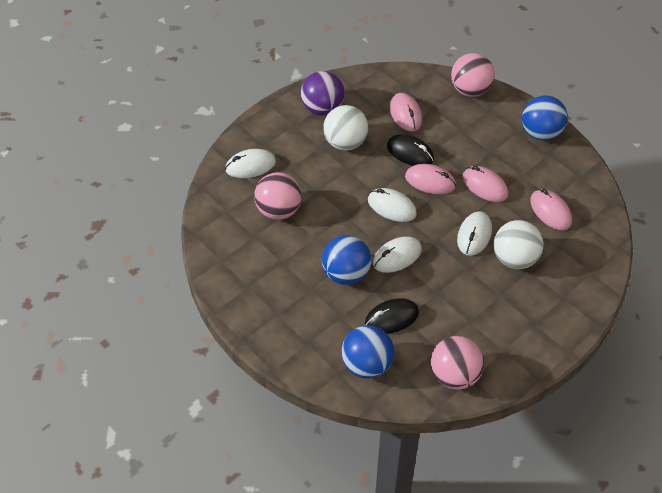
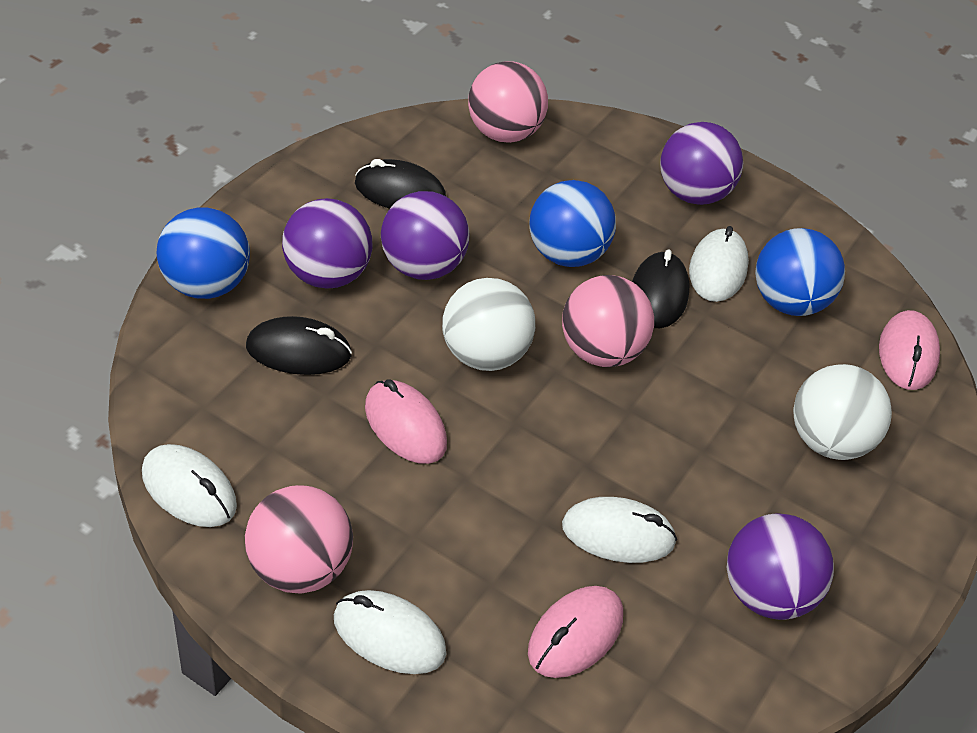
black mouse: 2 -> 3
pink mouse: 4 -> 3
purple ball: 1 -> 4

